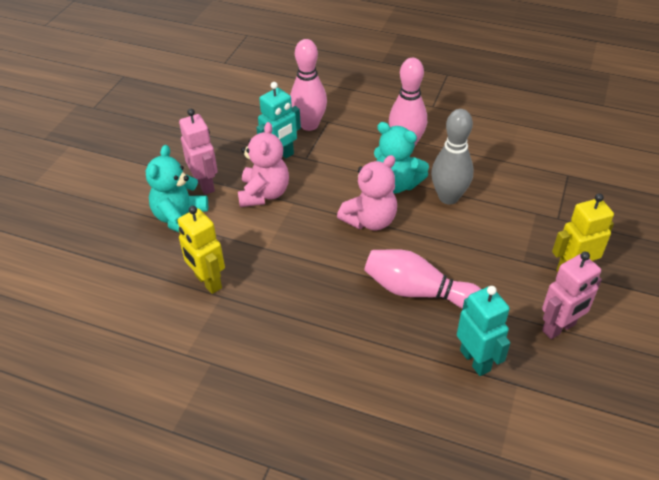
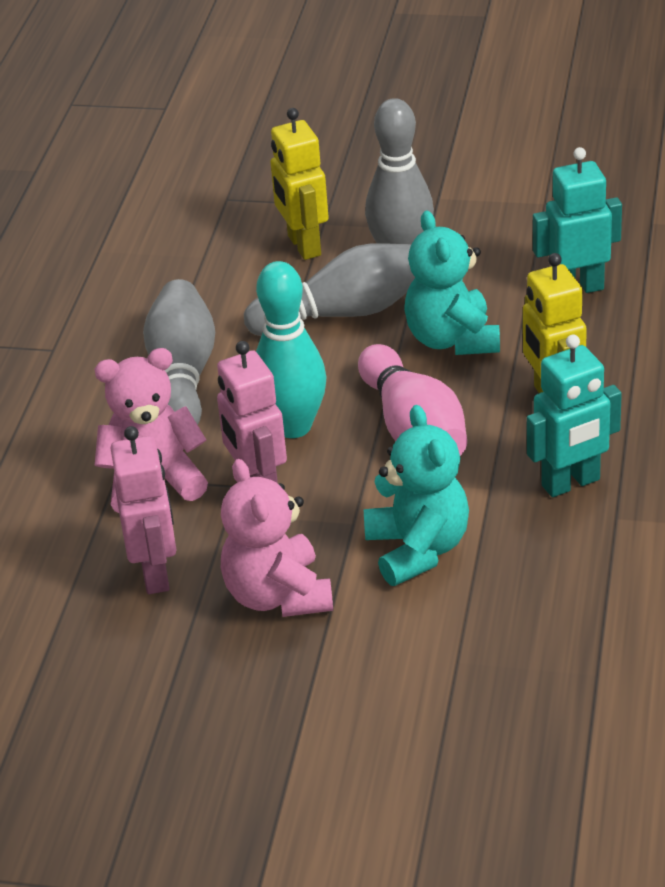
grey bowling pin: 1 -> 3
pink bowling pin: 3 -> 1
turquoise bowling pin: 0 -> 1

